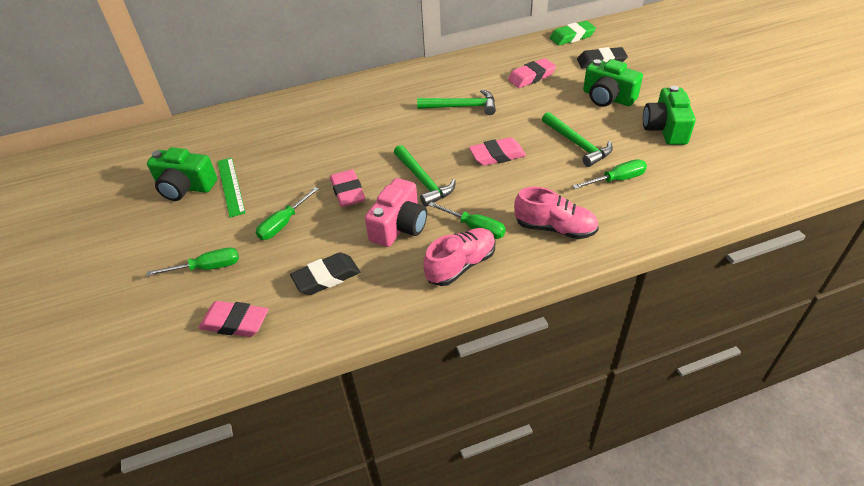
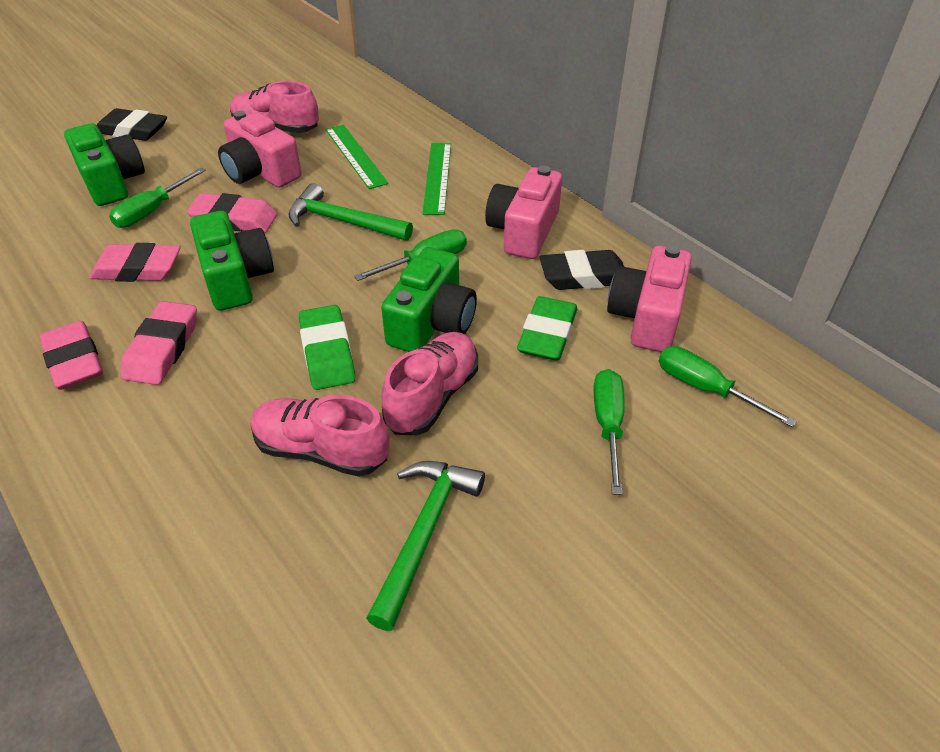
green eraser: 1 -> 2
green hammer: 3 -> 2
green ruler: 1 -> 2
pink camera: 1 -> 3
pink shoe: 2 -> 3

